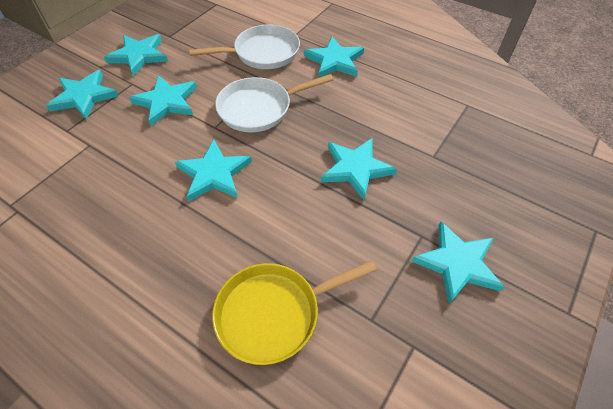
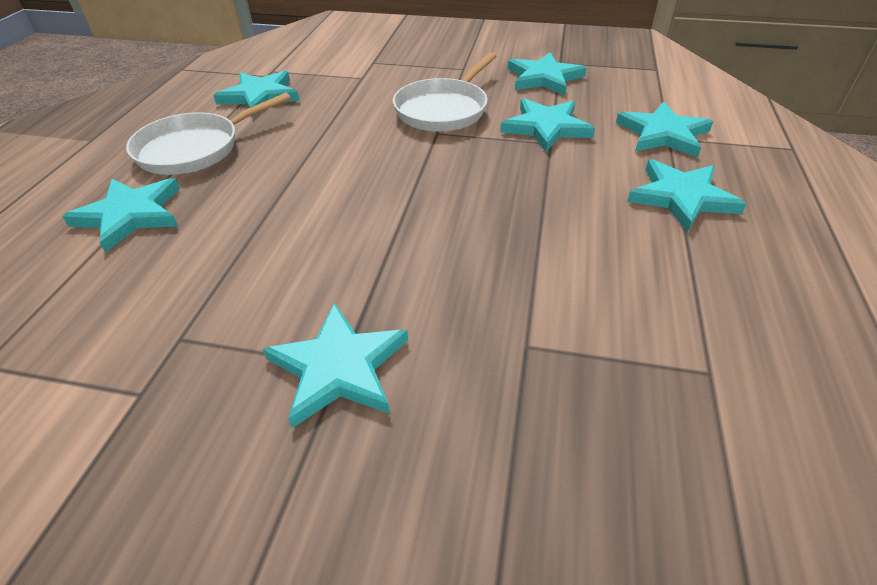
yellow pan: 1 -> 0

